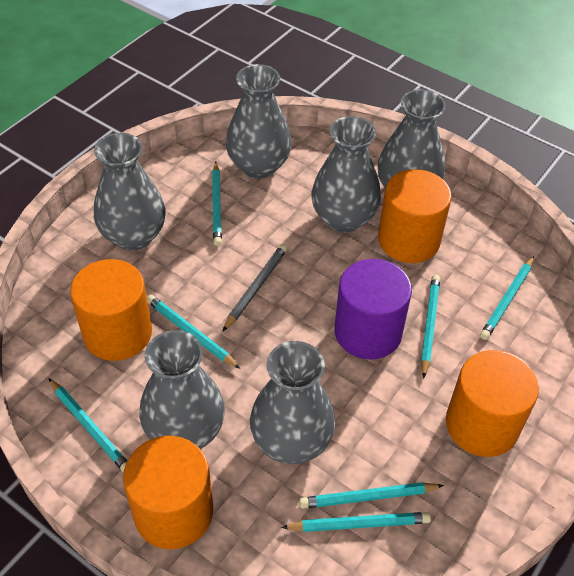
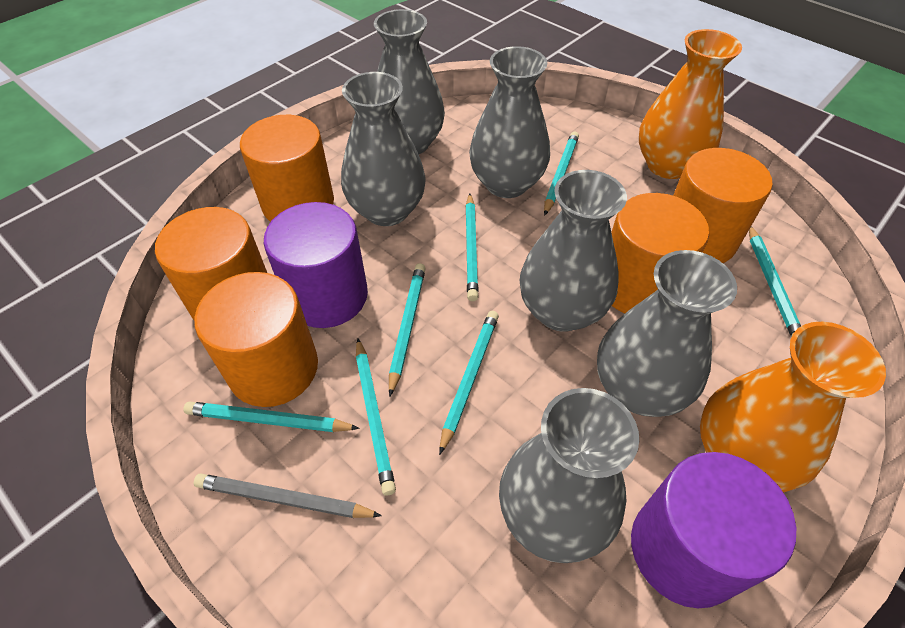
orange cylinder: 4 -> 5
orange vase: 0 -> 2
purple cylinder: 1 -> 2

